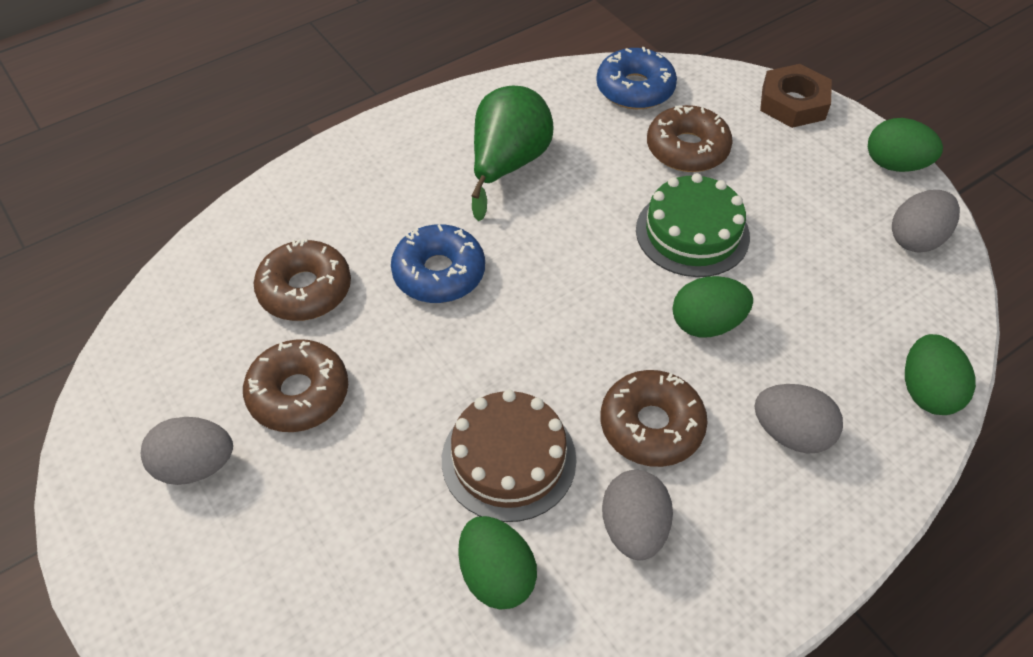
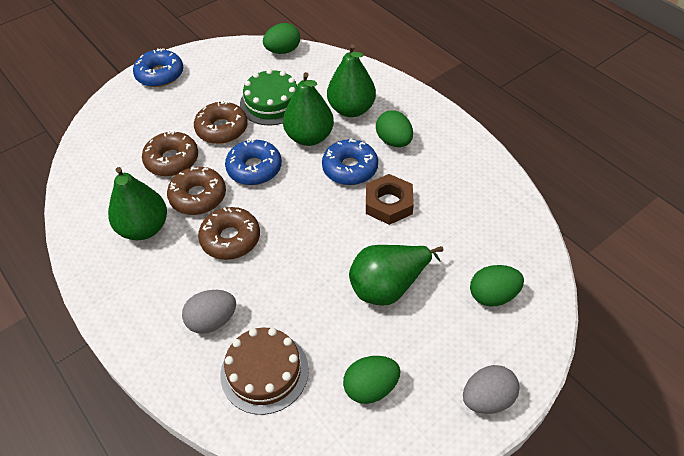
blue donut: 2 -> 3
green pear: 1 -> 4
grey egg: 4 -> 2

